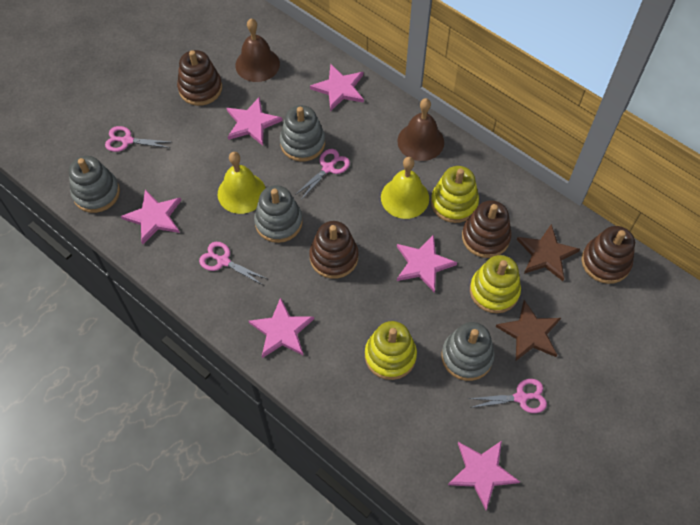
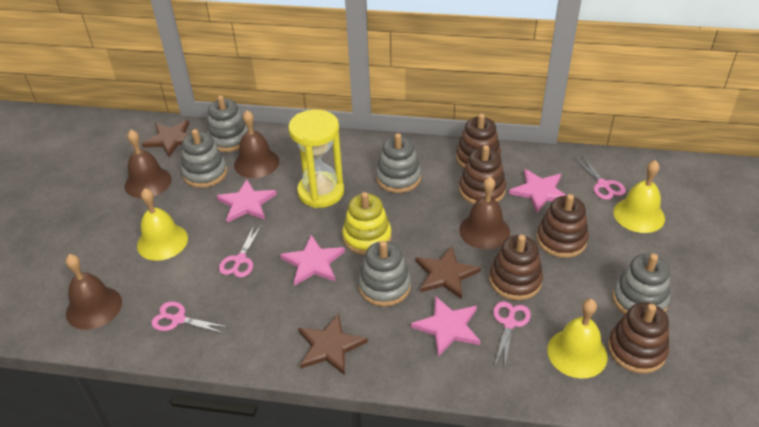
brown bell: 2 -> 4
brown stacking toy: 4 -> 5
brown star: 2 -> 3
grey stacking toy: 4 -> 5
pink star: 6 -> 4
yellow bell: 2 -> 3
yellow hourglass: 0 -> 1
yellow stacking toy: 3 -> 1

